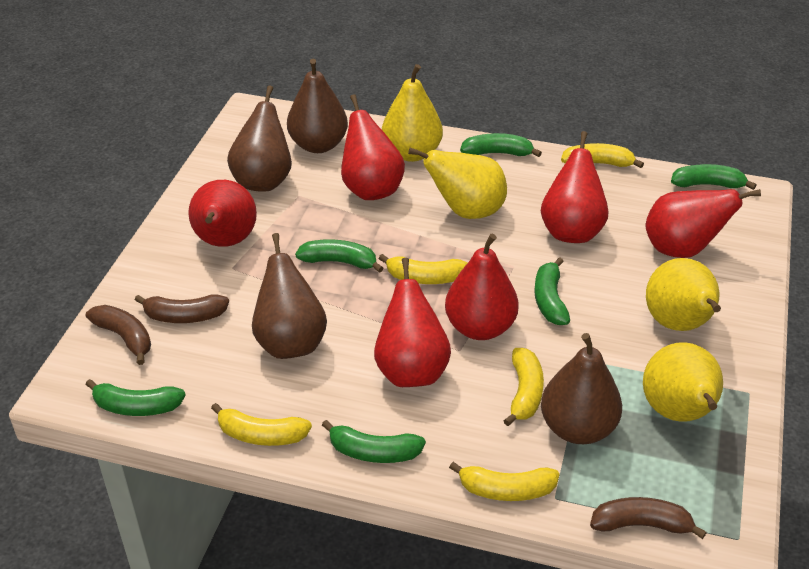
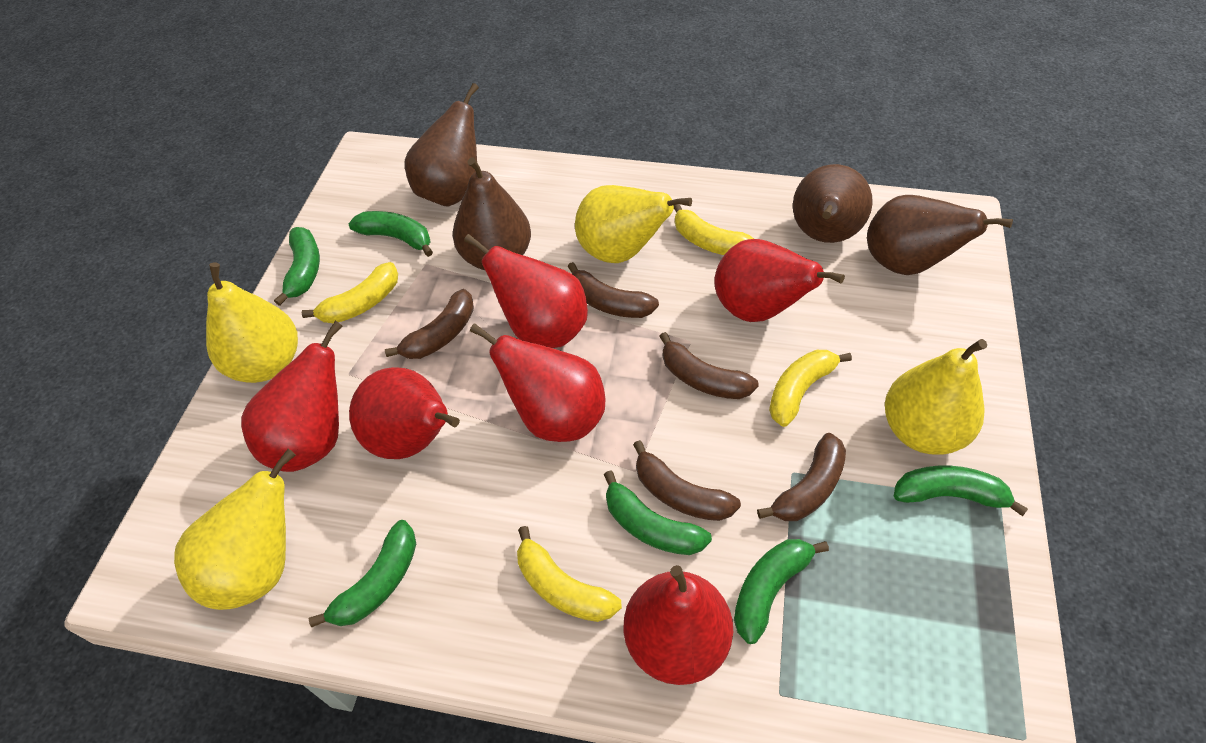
brown banana: 3 -> 5
yellow banana: 5 -> 4

